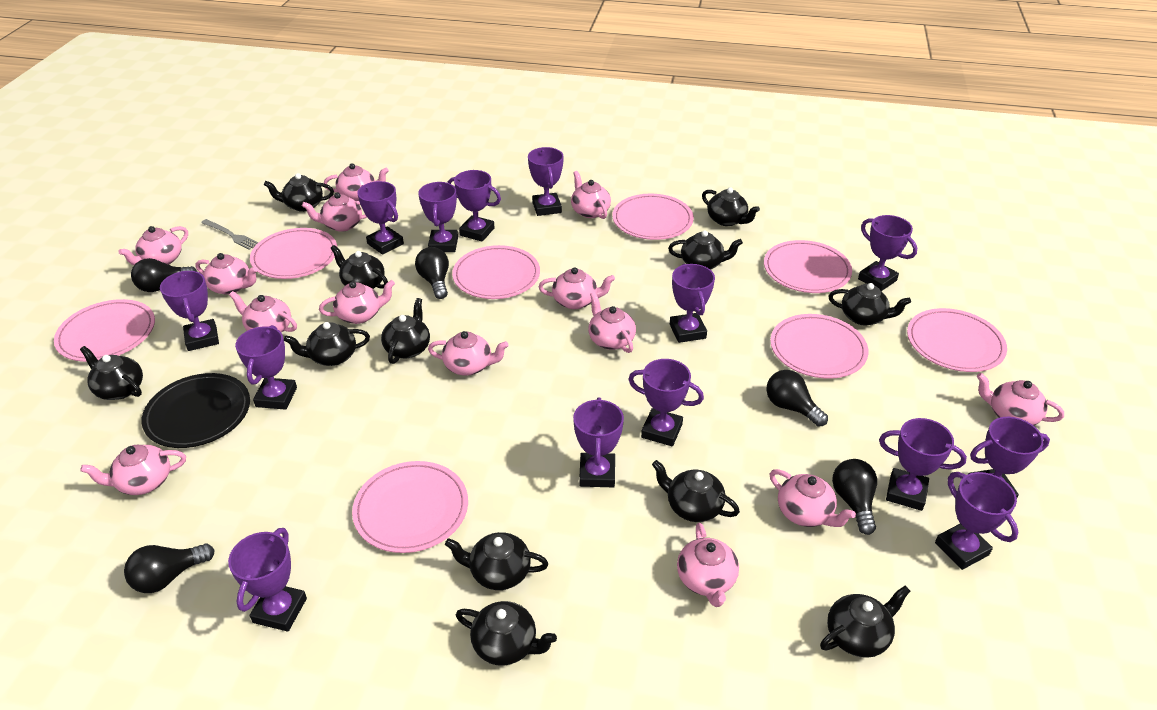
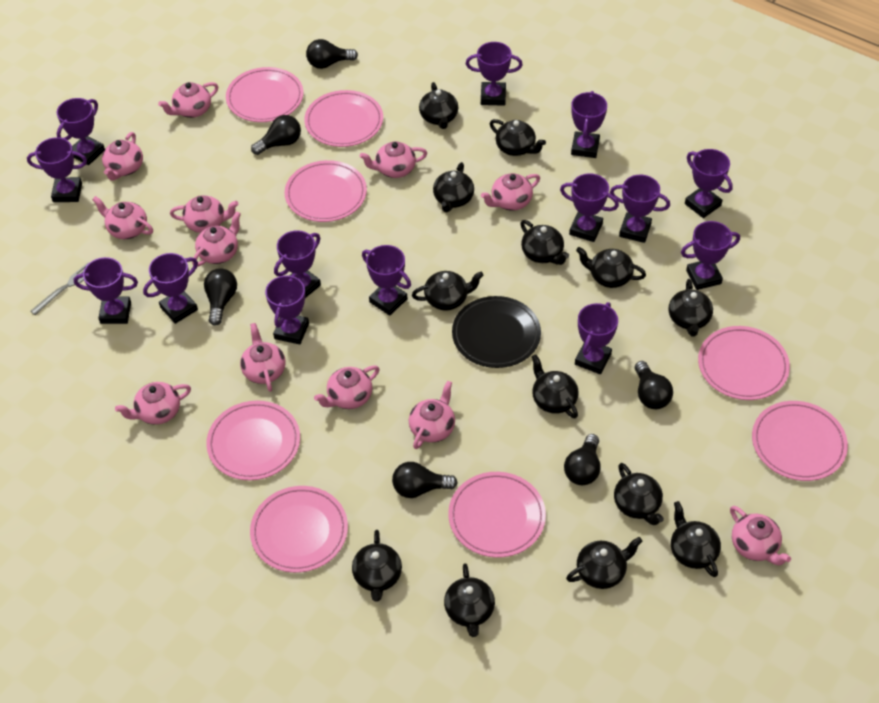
black light bulb: 5 -> 6
black teapot: 12 -> 13
pink teapot: 14 -> 12

